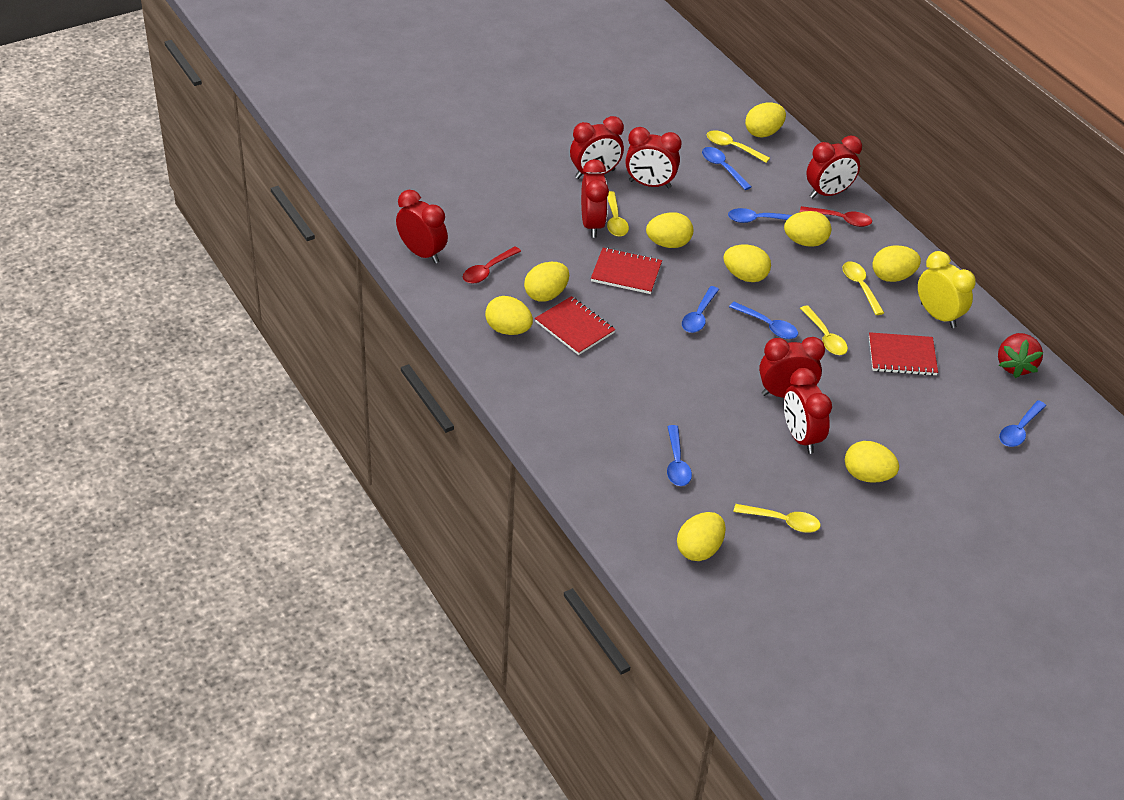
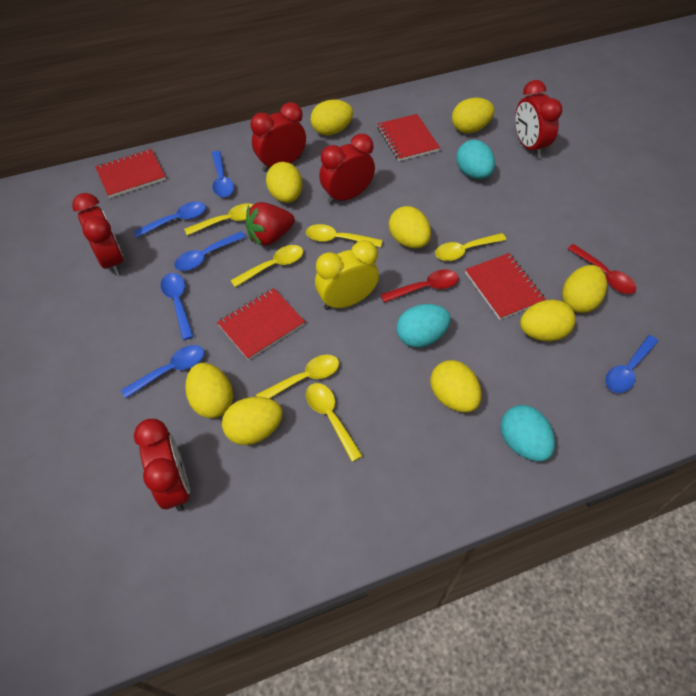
red clock: 7 -> 5
red notebook: 3 -> 4
turquoise egg: 0 -> 3
yellow spoon: 5 -> 6

